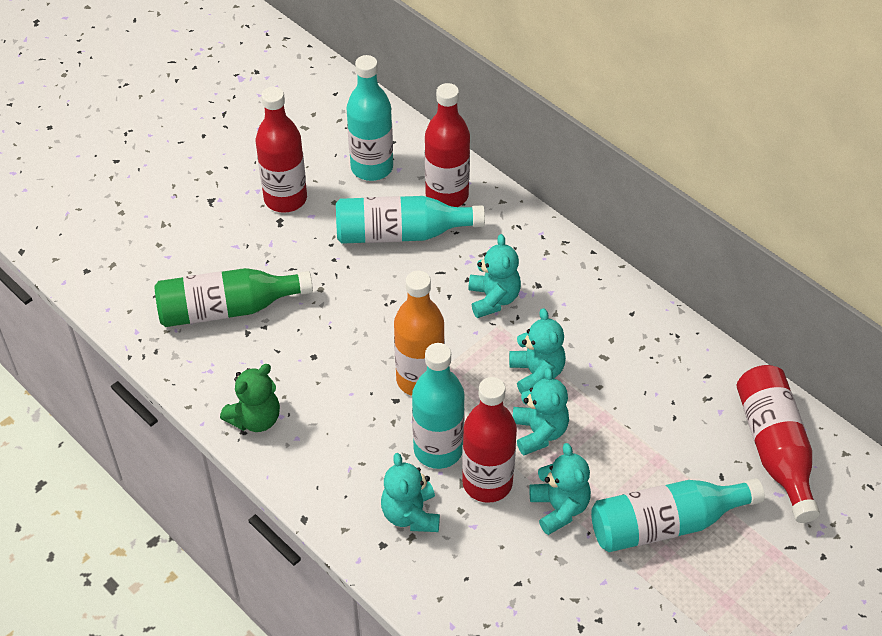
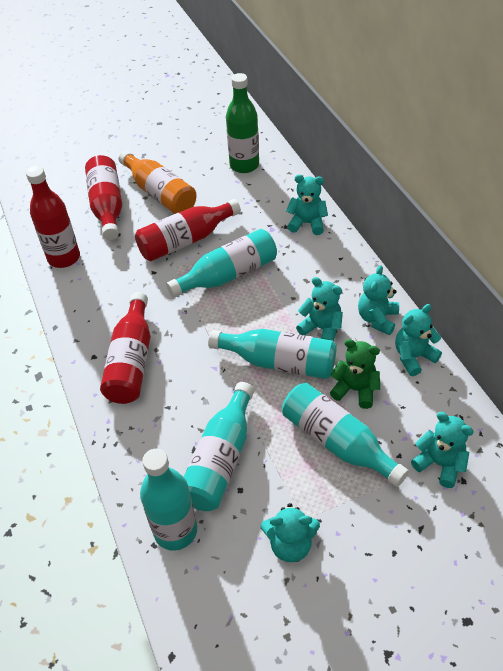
turquoise bottle: 4 -> 5
turquoise teddy bear: 5 -> 6

